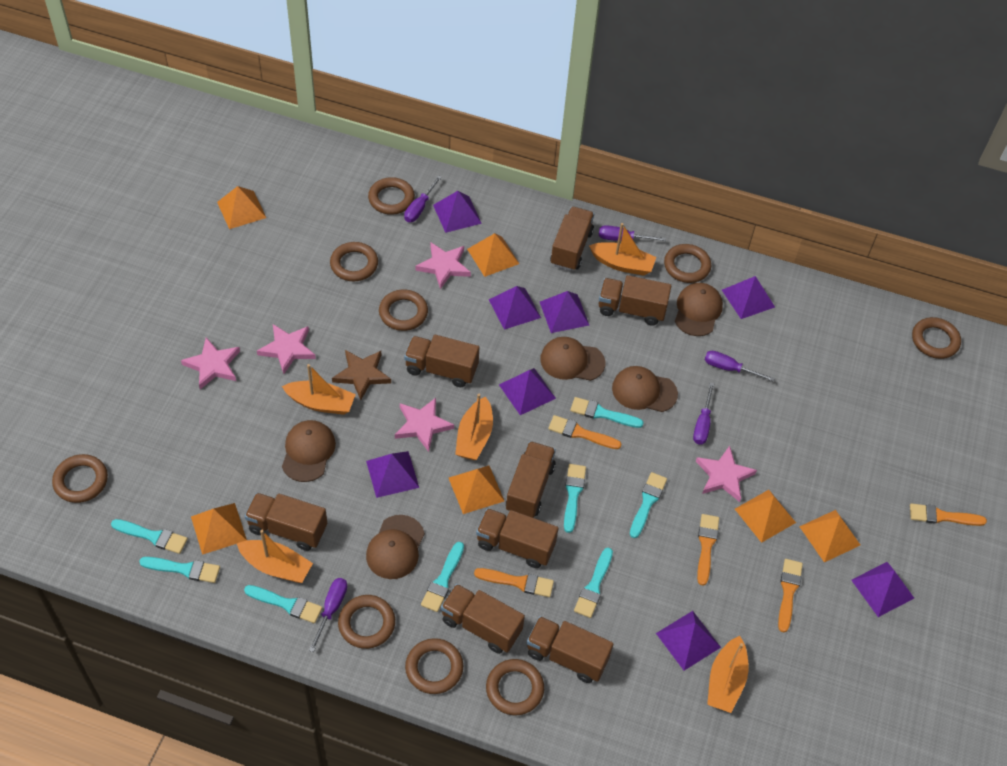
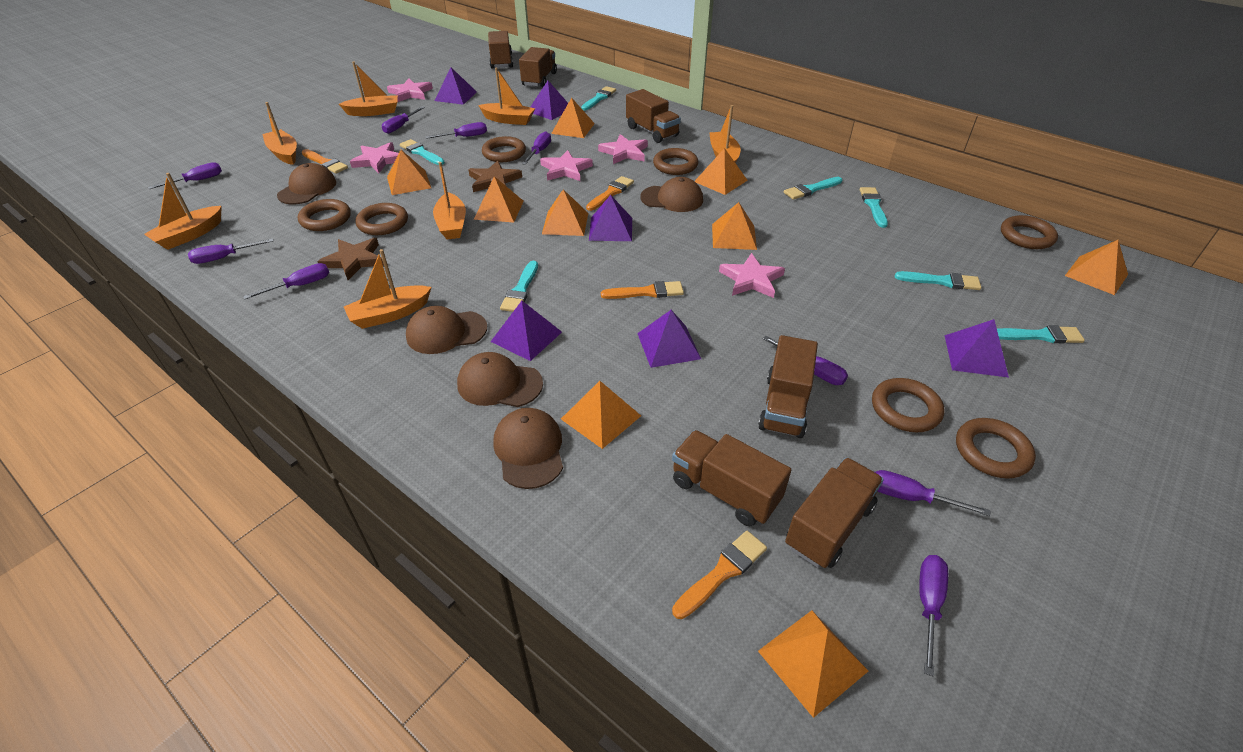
brown ring: 9 -> 7
brown star: 1 -> 2
brown truck: 8 -> 6
orange boat: 5 -> 7
orange brush: 5 -> 4
orange pyramid: 6 -> 9
purple pyramid: 8 -> 6
purple screwdriver: 5 -> 9
turquoise brush: 8 -> 7

